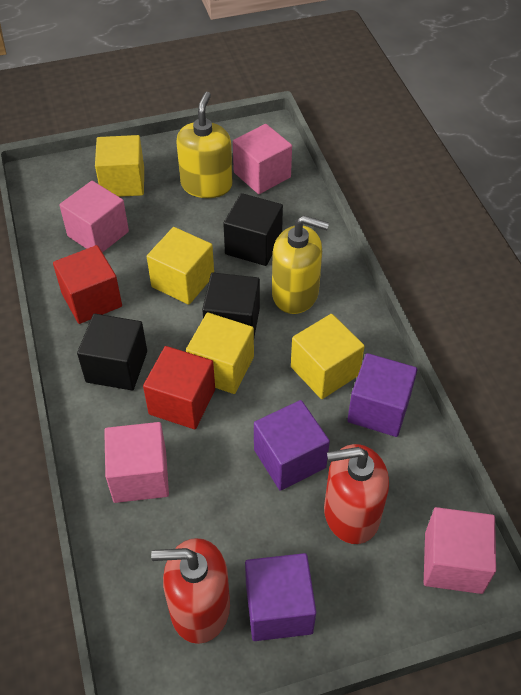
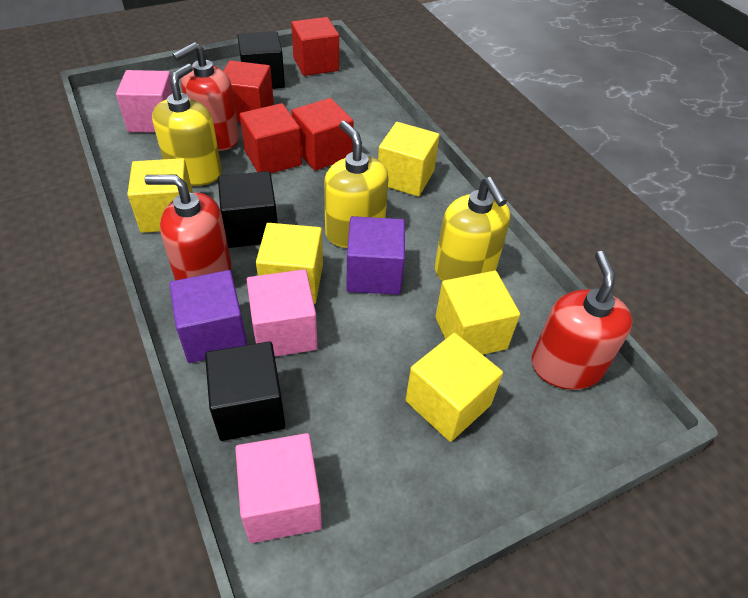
pink cube: 4 -> 3
purple cube: 3 -> 2
red cube: 2 -> 4
red soap dispenser: 2 -> 3
yellow cube: 4 -> 5
yellow soap dispenser: 2 -> 3

